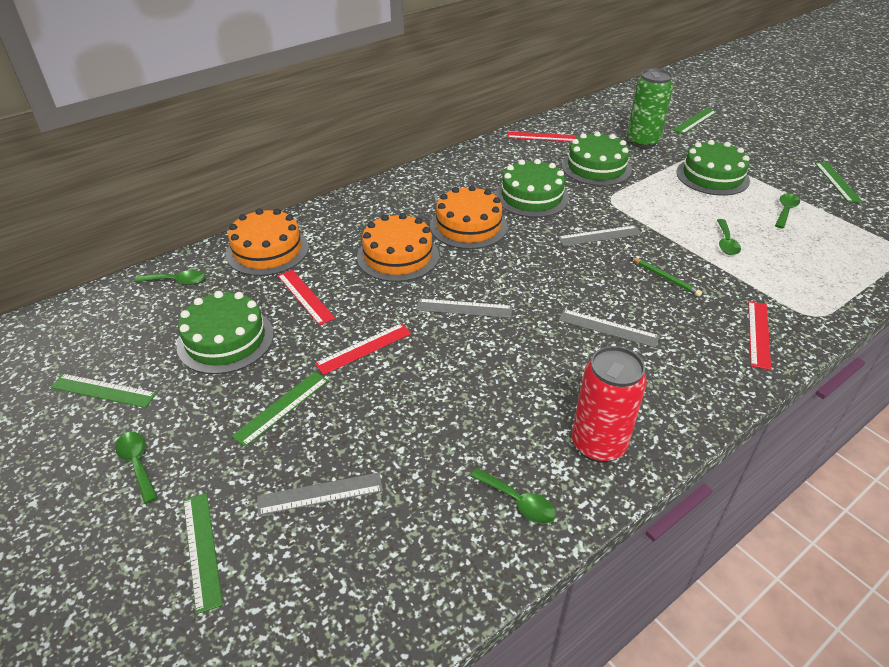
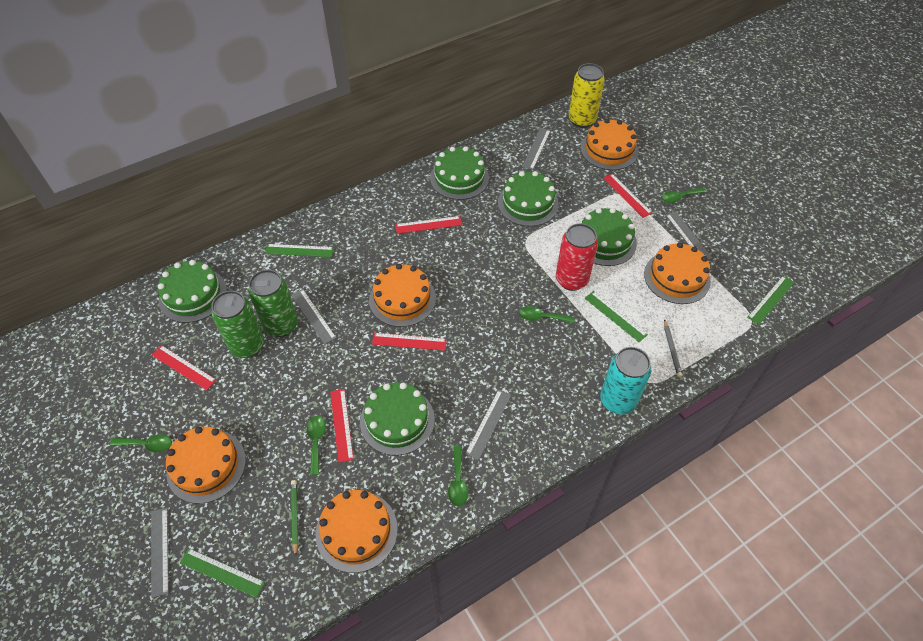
green cake: 4 -> 5
green can: 1 -> 2
green ruler: 5 -> 4
grey pencil: 0 -> 1
grey ruler: 4 -> 5
orange cake: 3 -> 5
red ruler: 4 -> 5
turquoise can: 0 -> 1
yellow can: 0 -> 1

